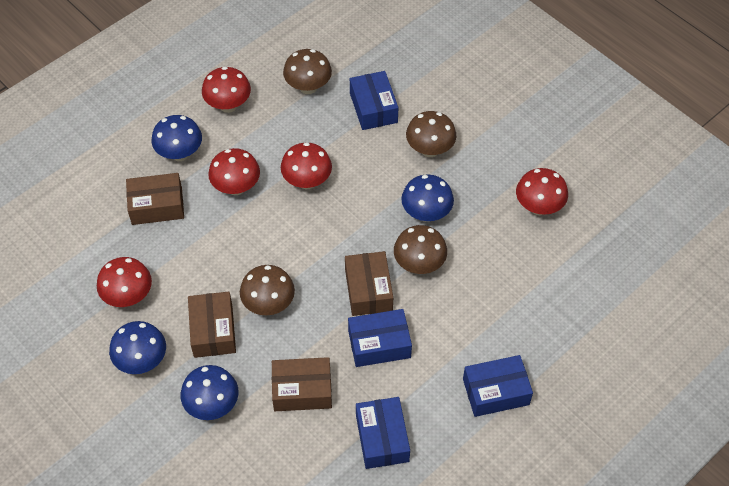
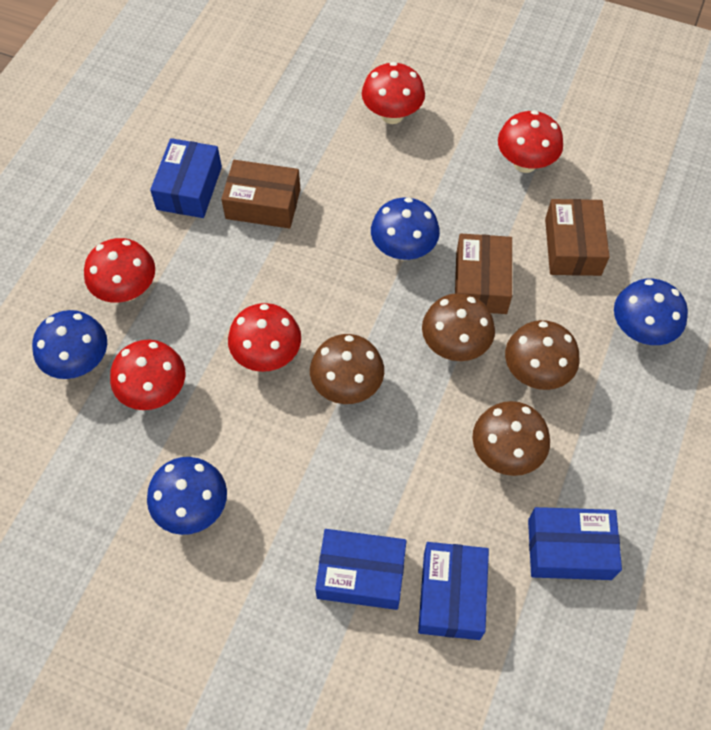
brown box: 4 -> 3

